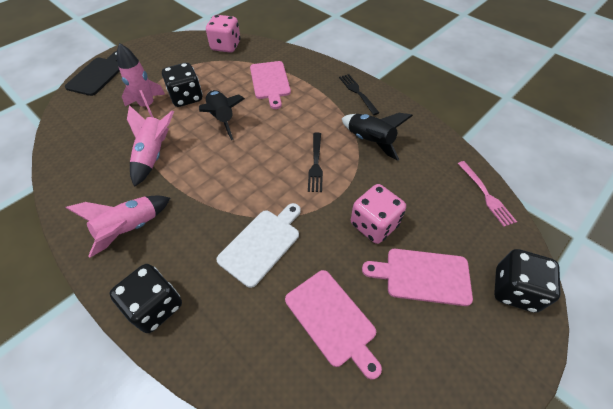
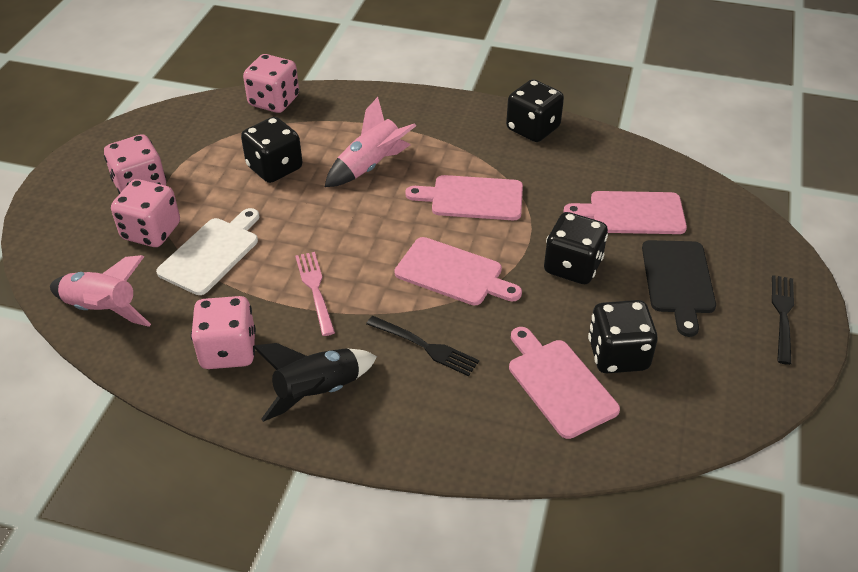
black dice: 3 -> 4
black rocket: 2 -> 1
pink cutting board: 3 -> 4
pink dice: 2 -> 4
pink rocket: 3 -> 2

